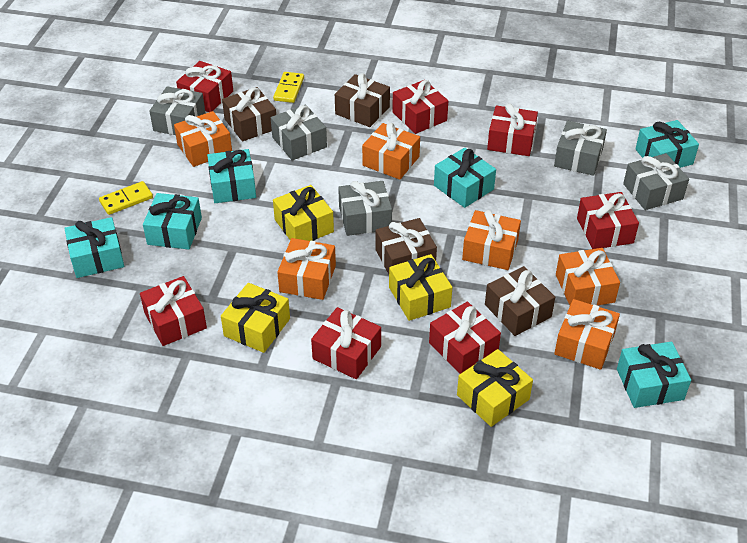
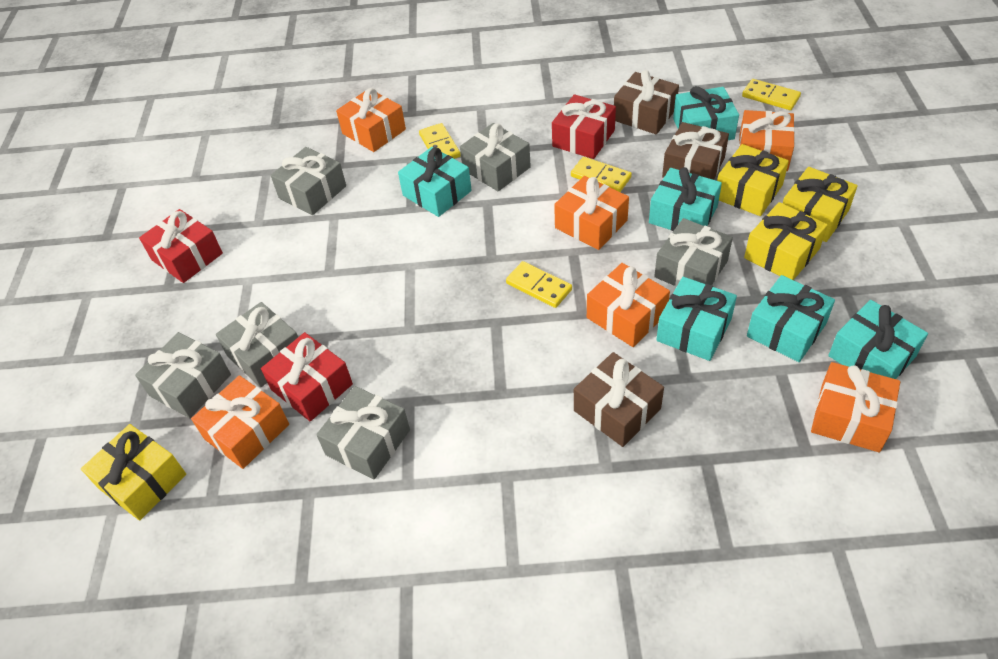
brown gift: 4 -> 3
grey gift: 5 -> 6
red gift: 7 -> 3
yellow domino: 2 -> 4

